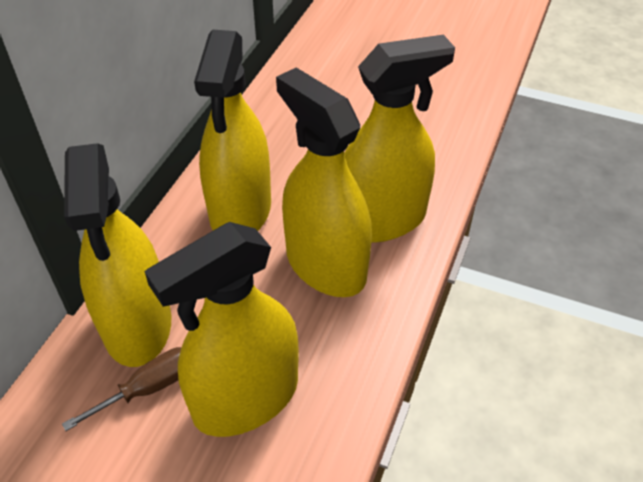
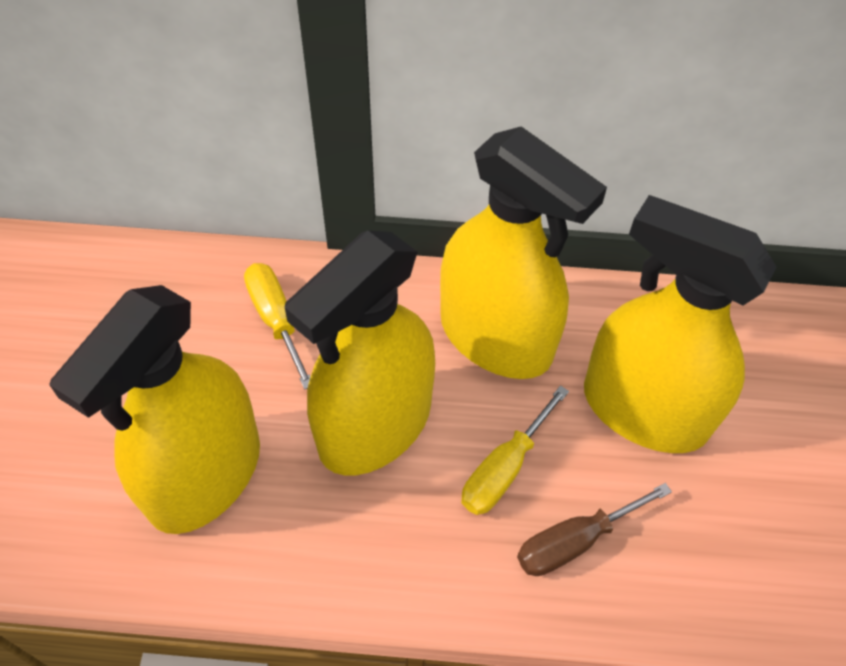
yellow screwdriver: 0 -> 2
yellow spray bottle: 5 -> 4

